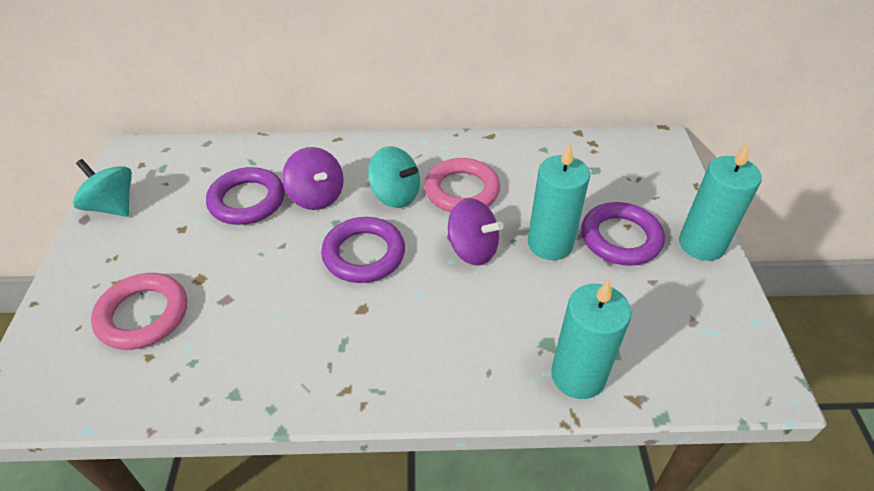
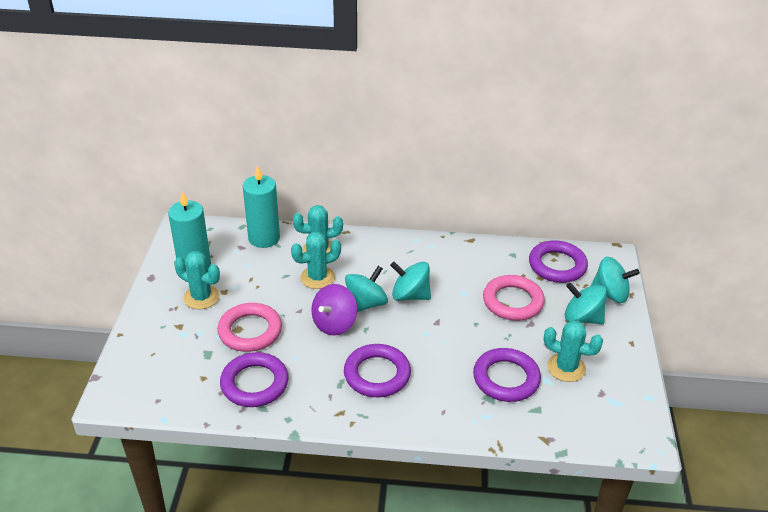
purple ring: 3 -> 4
purple spinning top: 2 -> 1
turquoise cactus: 0 -> 4
turquoise candle: 3 -> 2
turquoise spinning top: 2 -> 4

